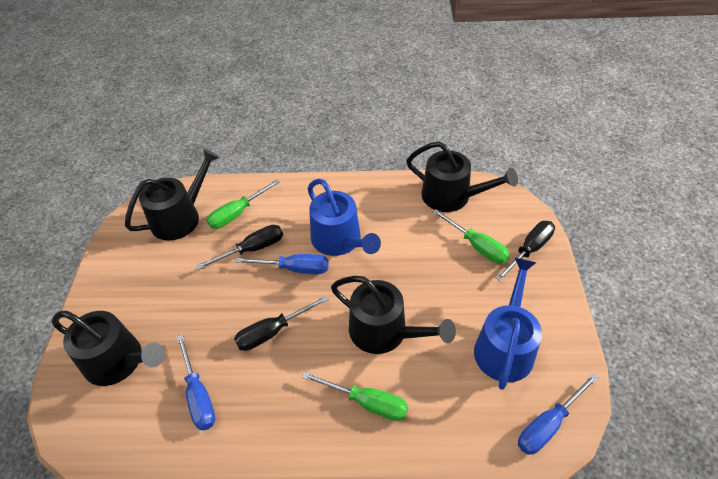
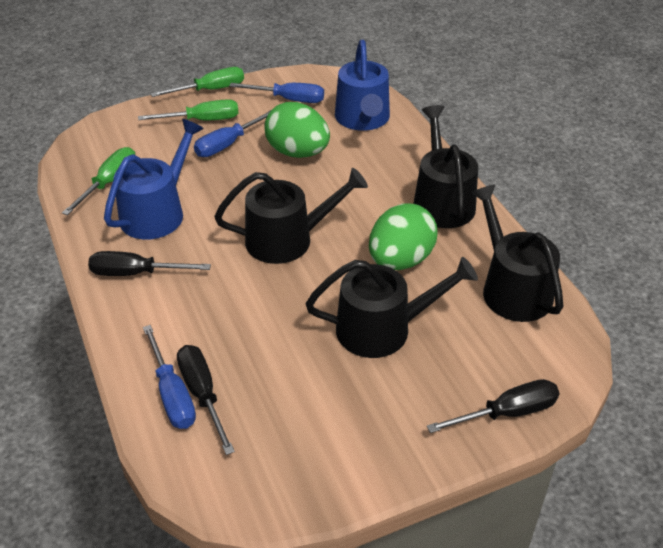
green egg: 0 -> 2

